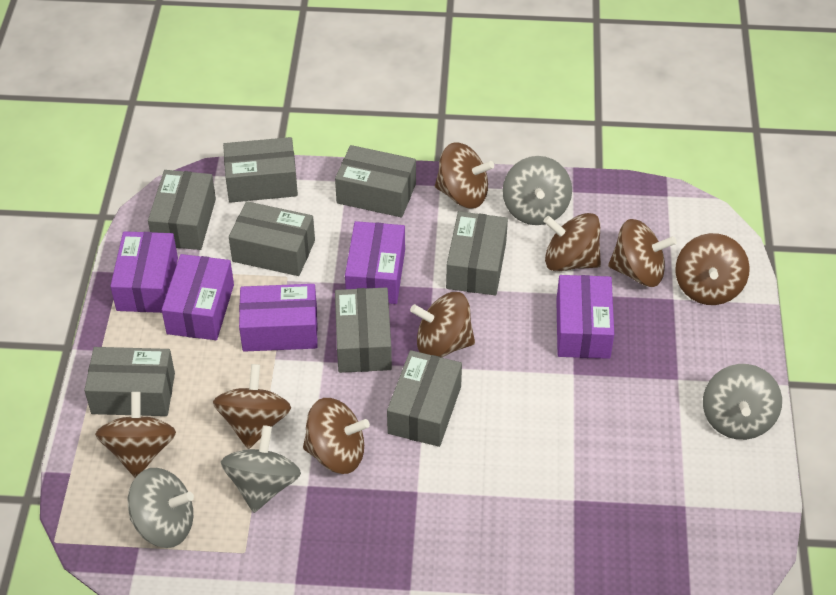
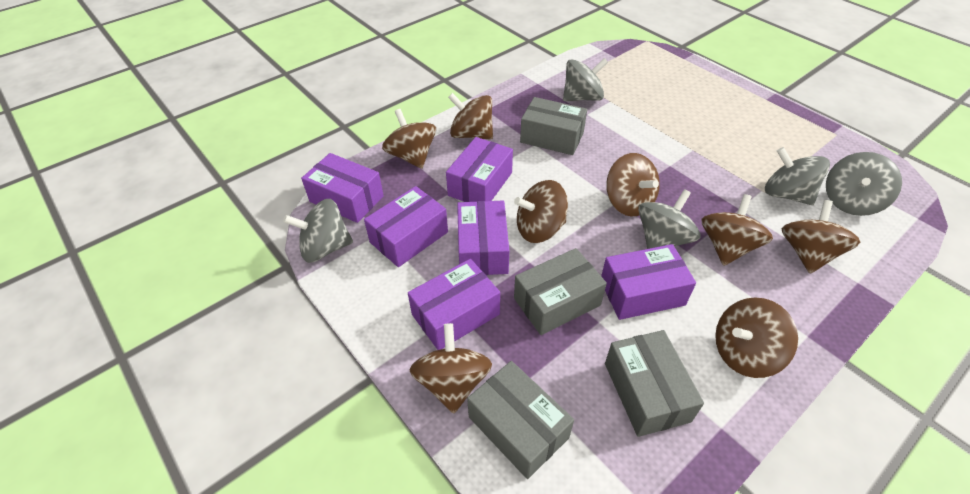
grey box: 8 -> 4
grey spinning top: 4 -> 5
purple box: 5 -> 6

